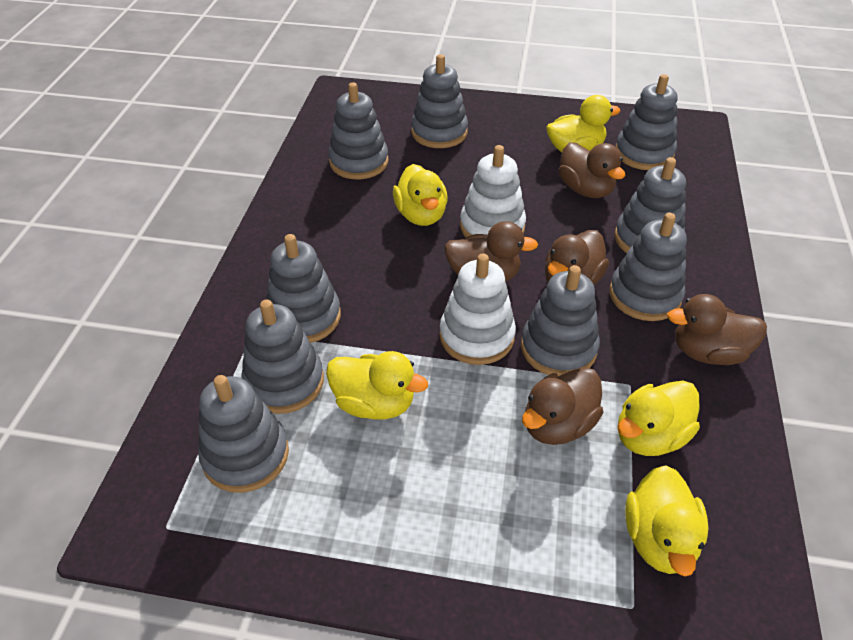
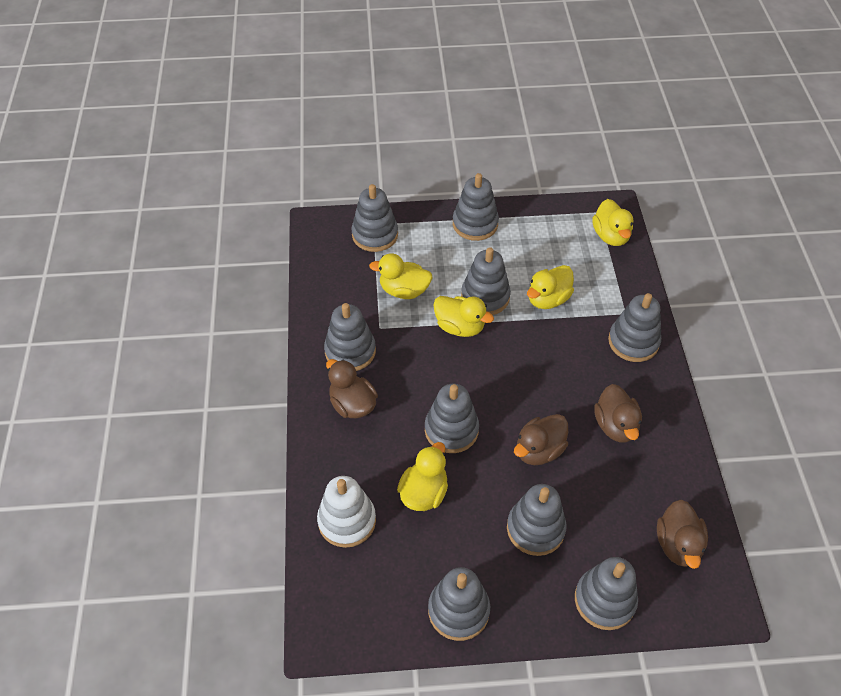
brown duck: 5 -> 4
white stacking toy: 2 -> 1

